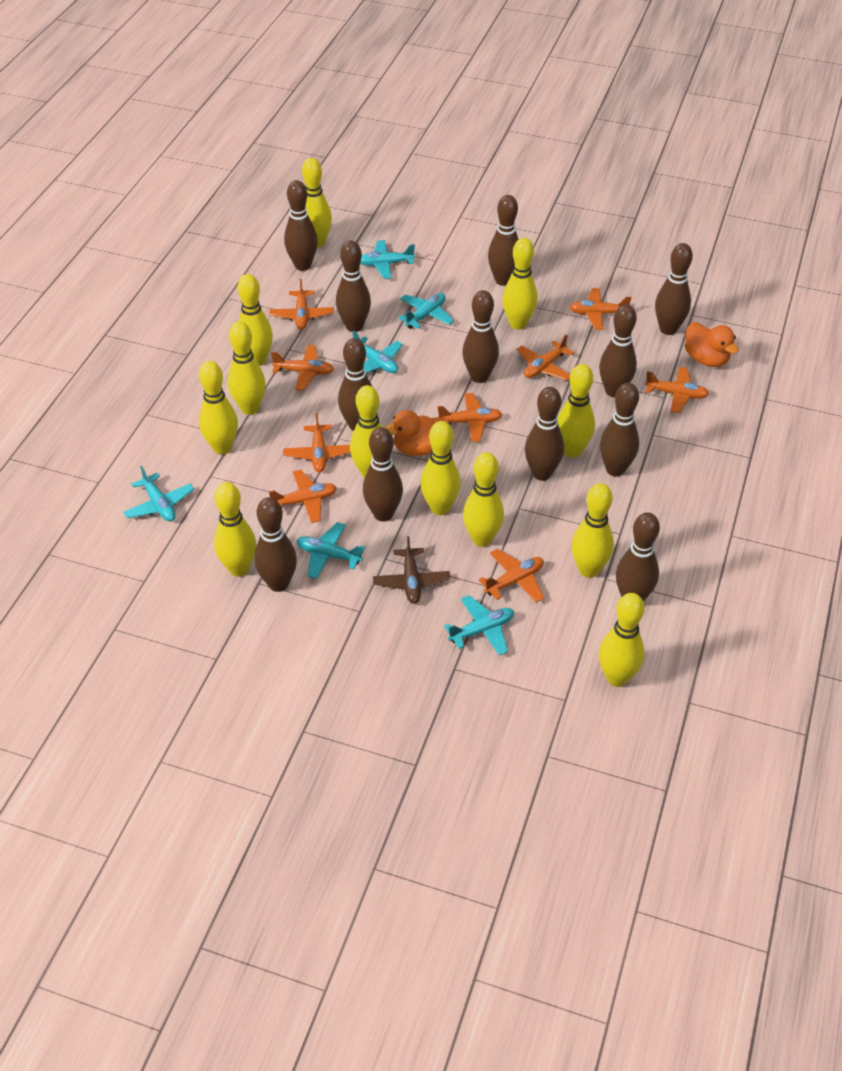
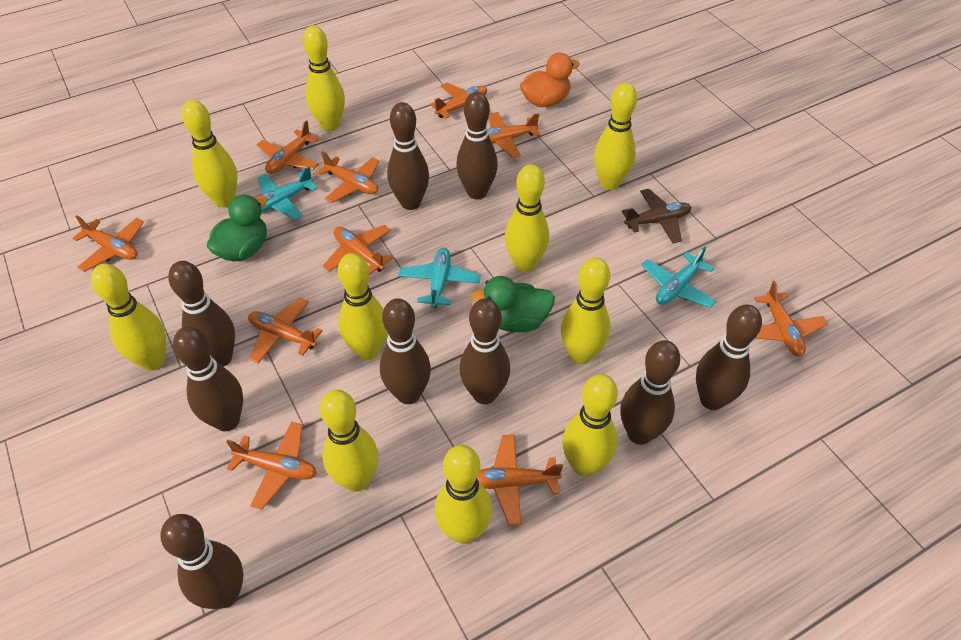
brown bowling pin: 12 -> 9
green duck: 0 -> 2
orange duck: 2 -> 1
orange plane: 9 -> 10
turquoise plane: 6 -> 3
yellow bowling pin: 12 -> 10

